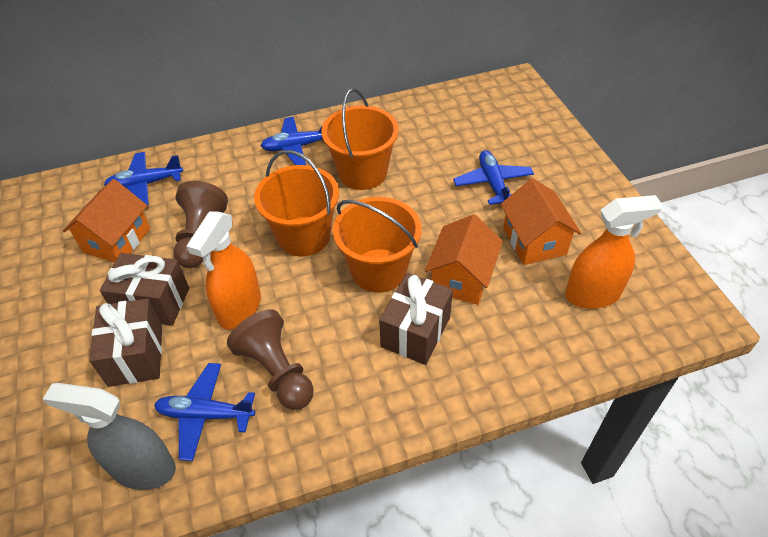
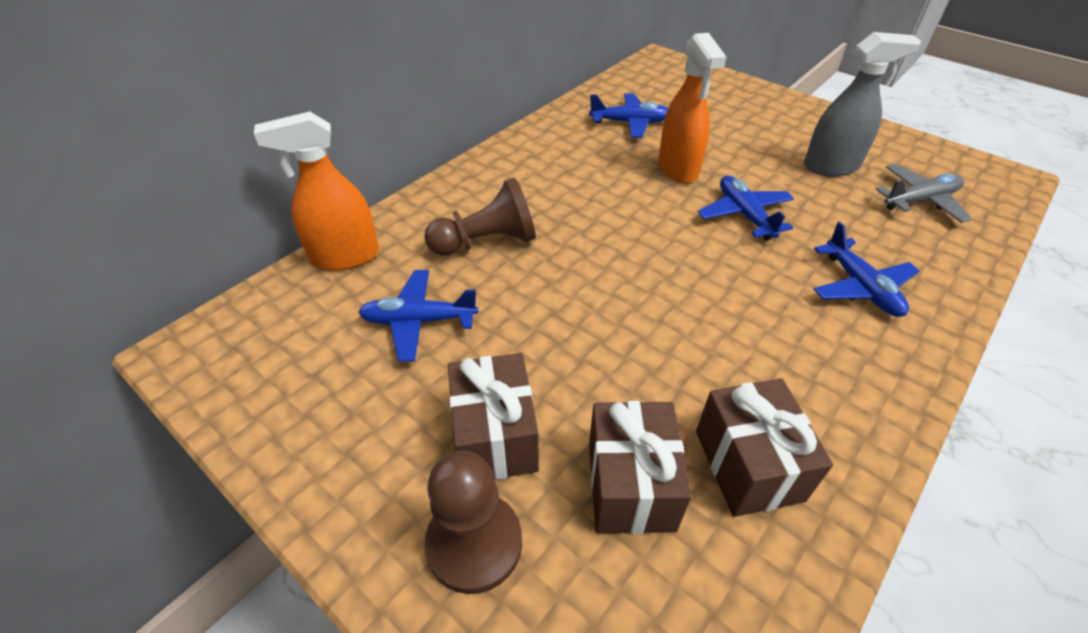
grey plane: 0 -> 1
orange bucket: 3 -> 0
orange house: 3 -> 0

